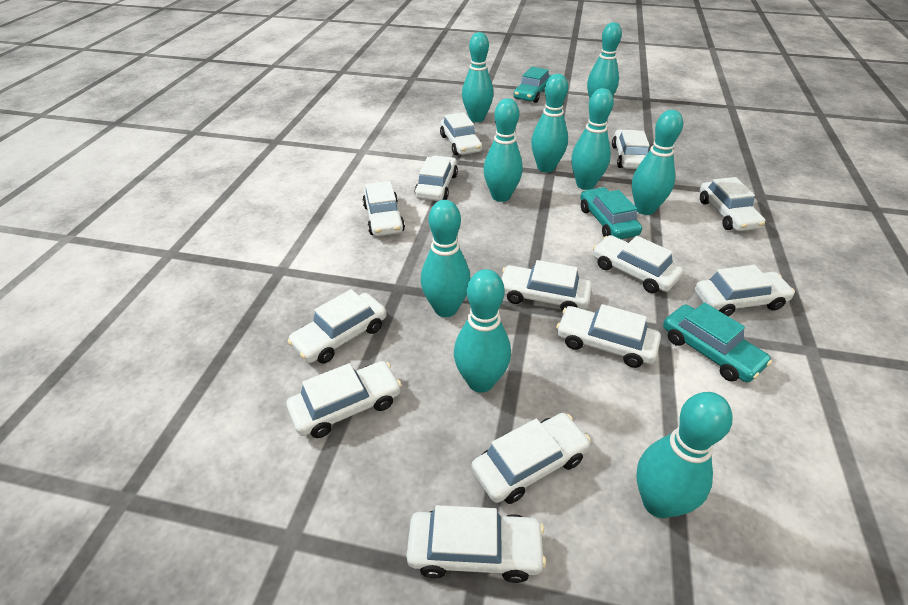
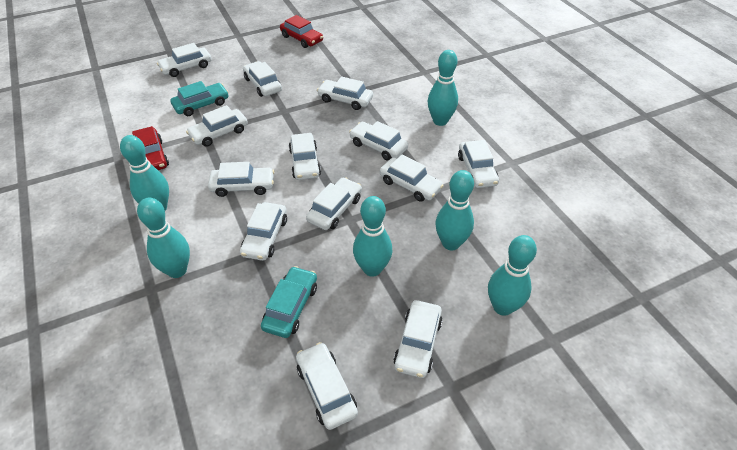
red car: 0 -> 2
turquoise bowling pin: 9 -> 6
turquoise car: 3 -> 2

